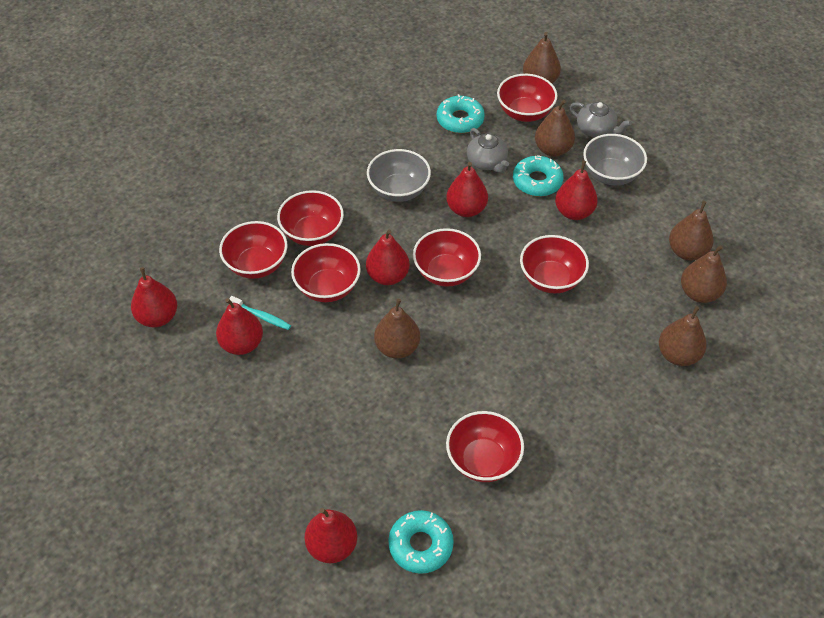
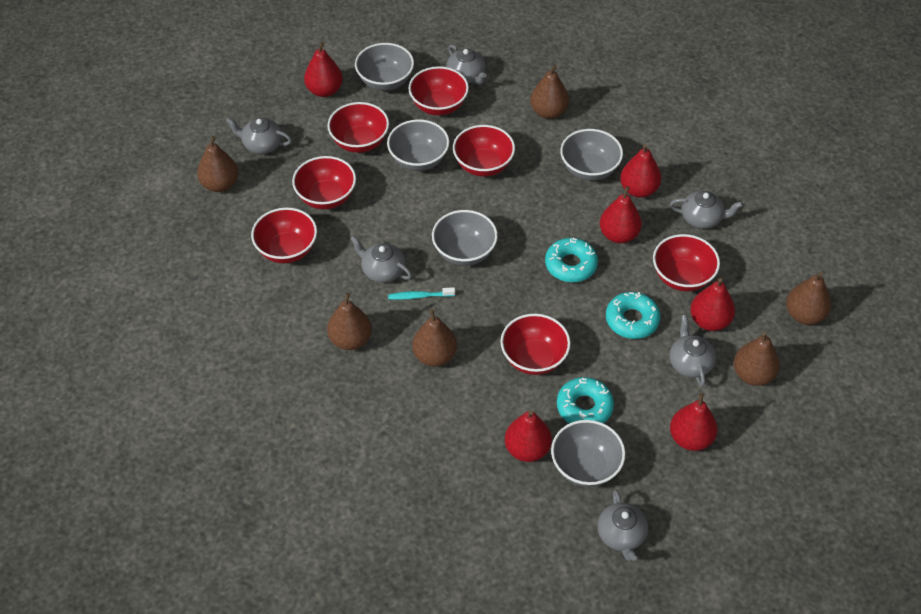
grey bowl: 2 -> 5
grey teapot: 2 -> 6

